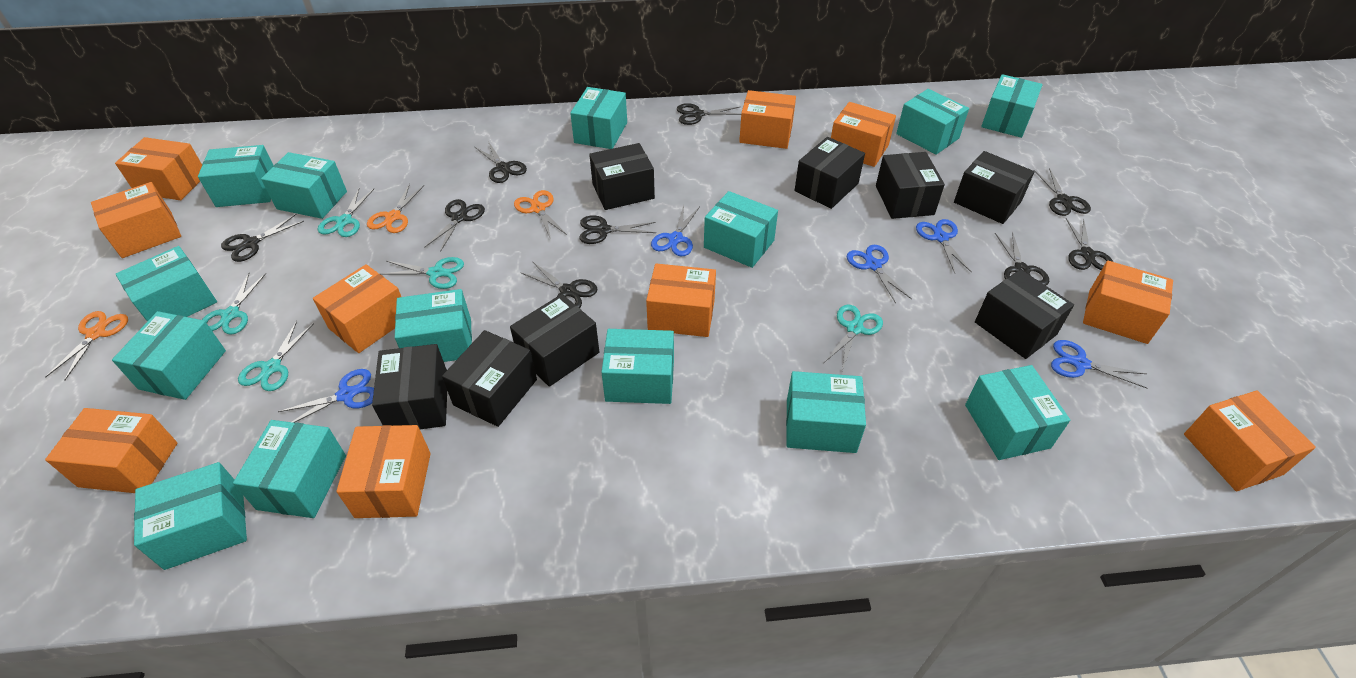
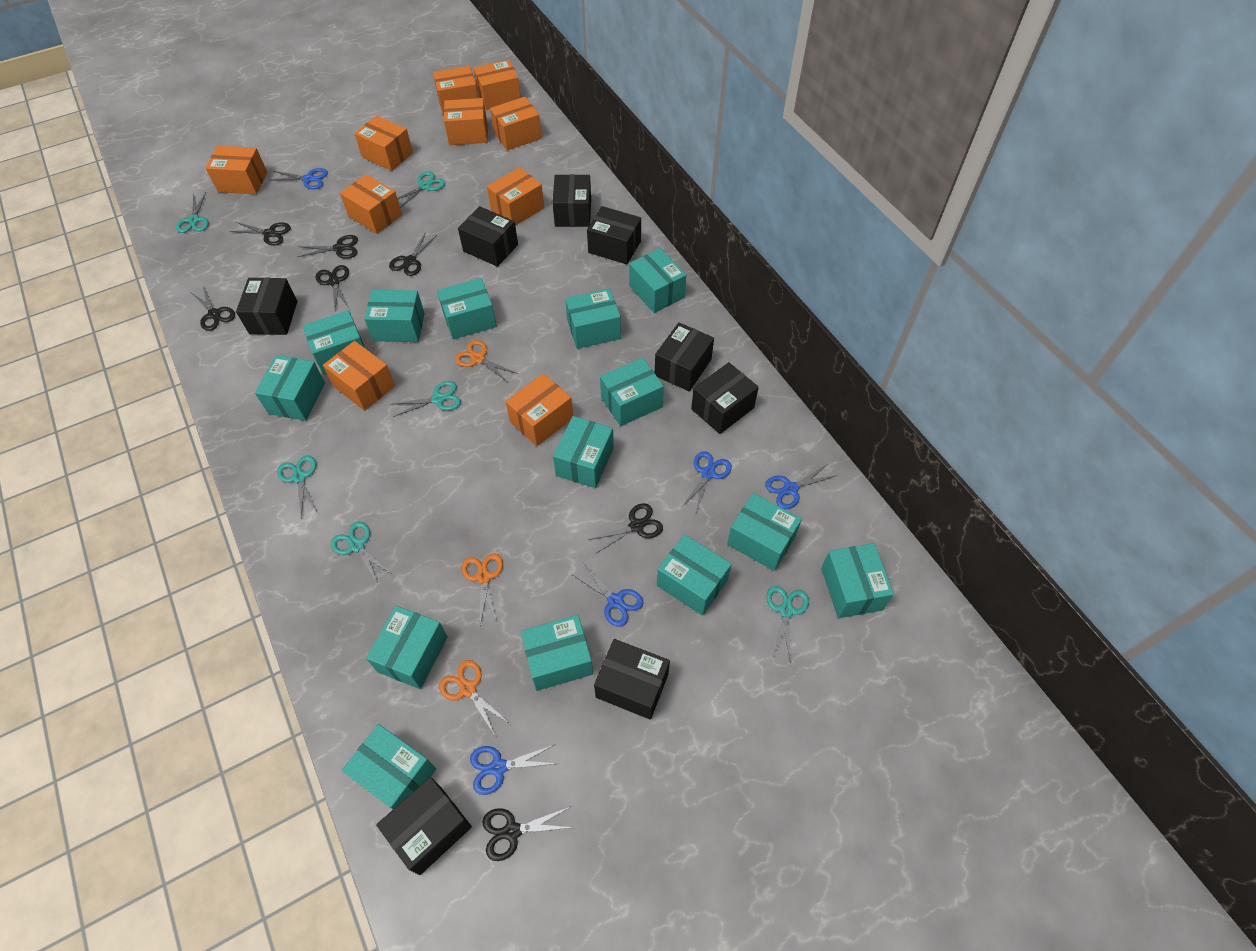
black scissors: 9 -> 7
turquoise scissors: 5 -> 6

